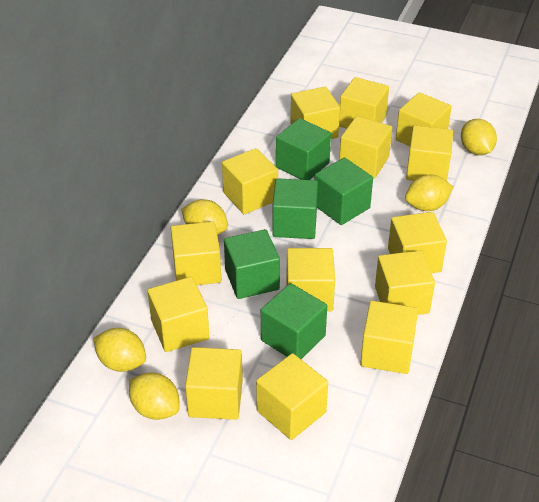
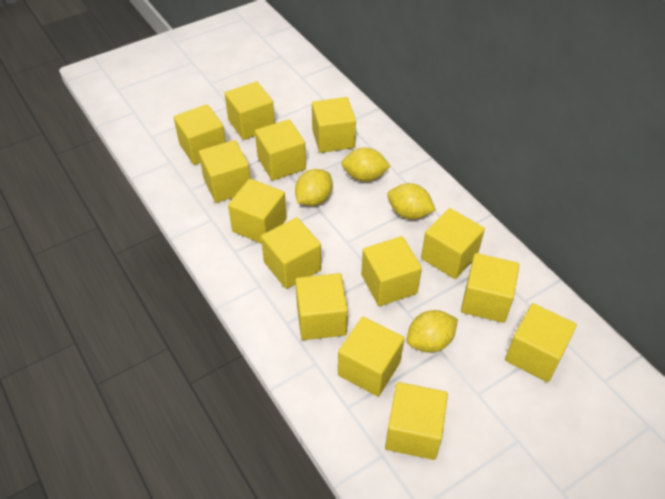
green cube: 5 -> 0
yellow lemon: 5 -> 4

